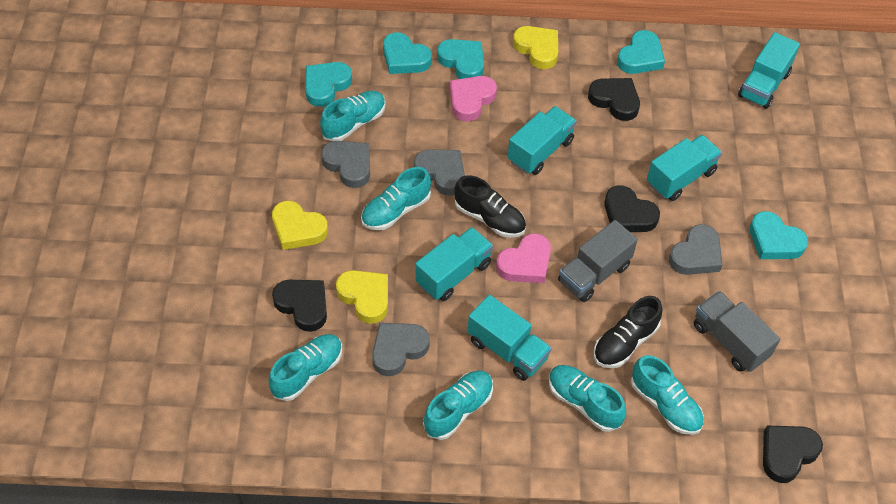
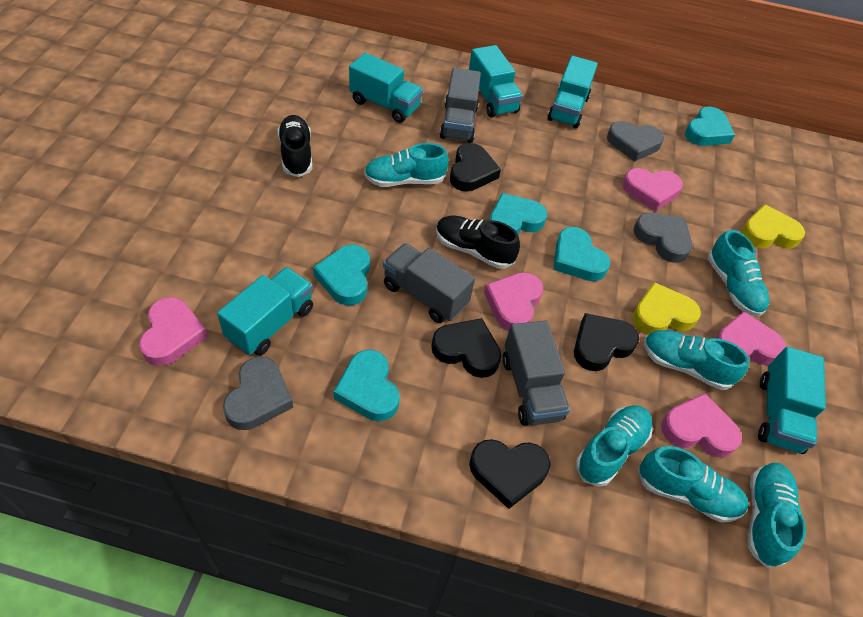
grey heart: 4 -> 3
grey truck: 2 -> 3
pink heart: 2 -> 5
yellow heart: 3 -> 2

